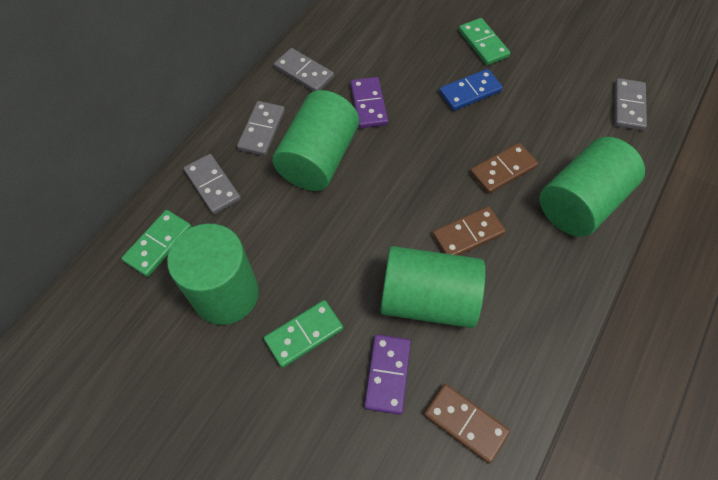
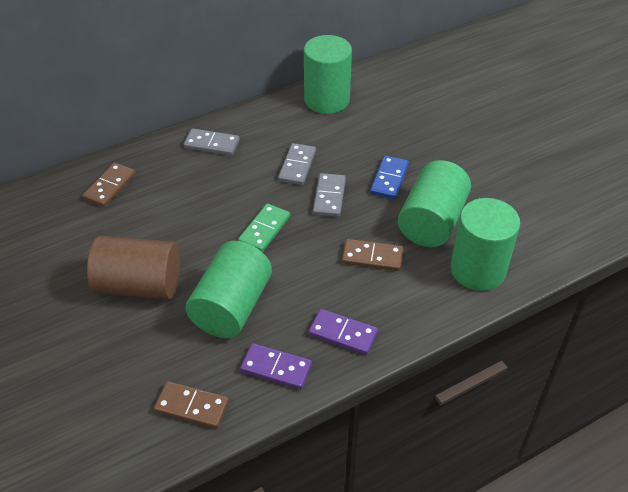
brown cylinder: 0 -> 1
green domino: 3 -> 1
grey domino: 4 -> 3

